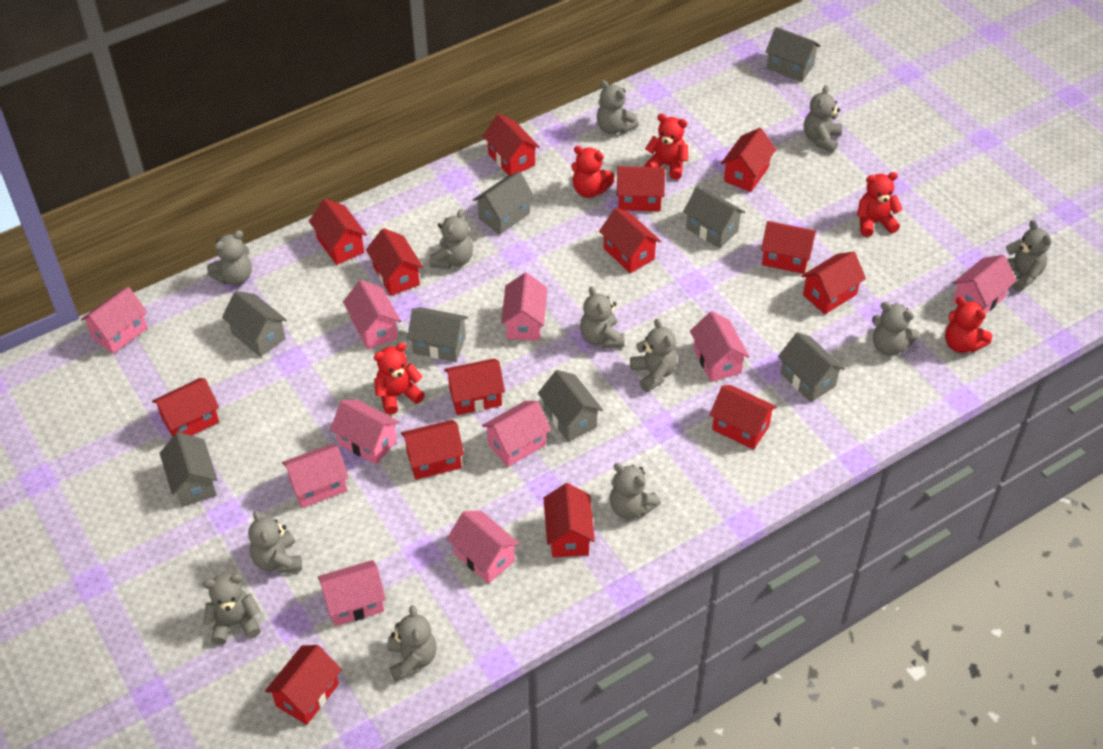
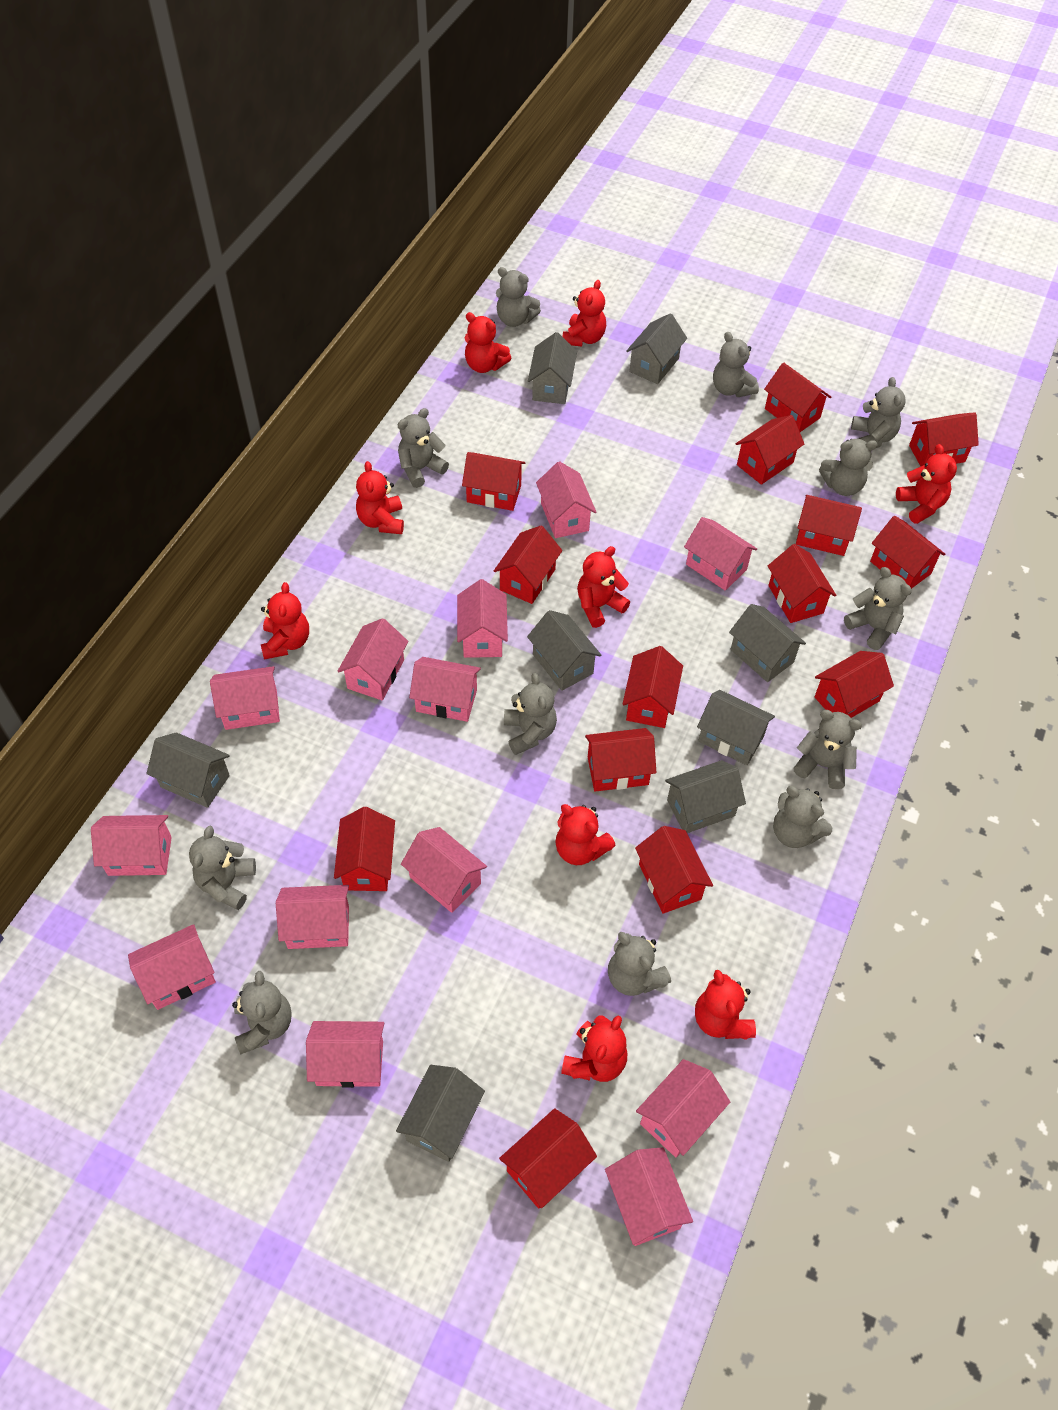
pink house: 10 -> 13
red teddy bear: 5 -> 9

